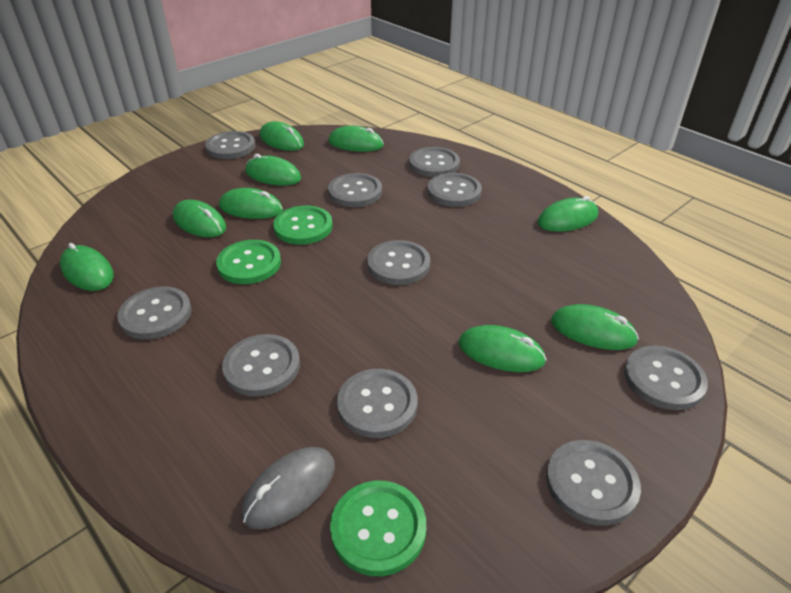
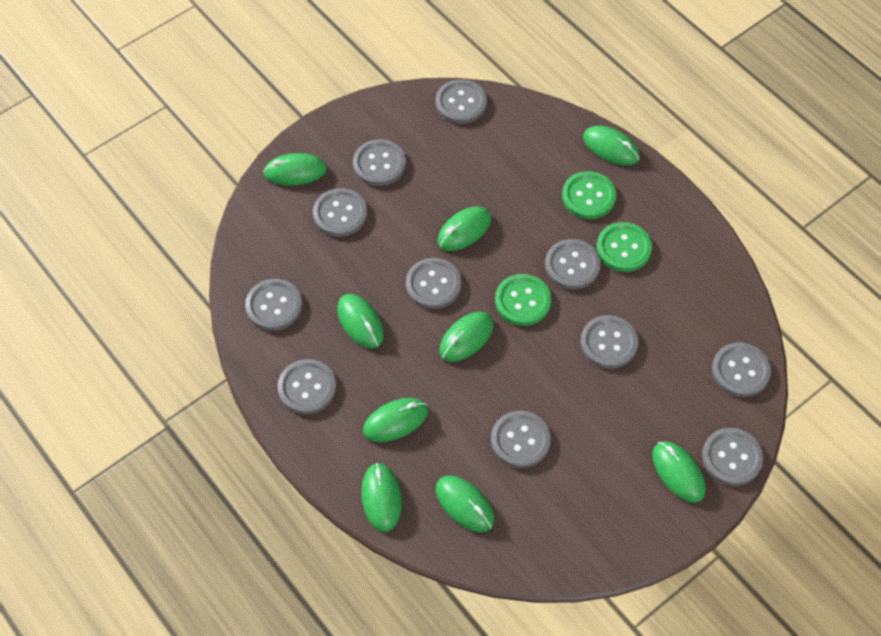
grey button: 10 -> 11
grey mouse: 1 -> 0

